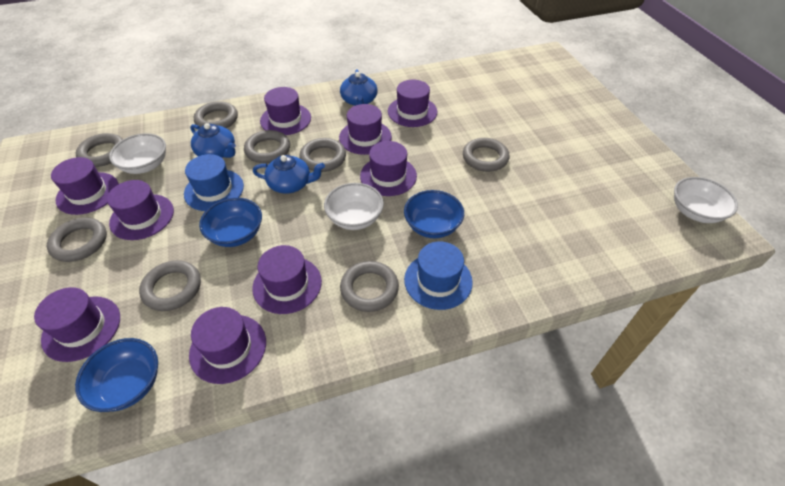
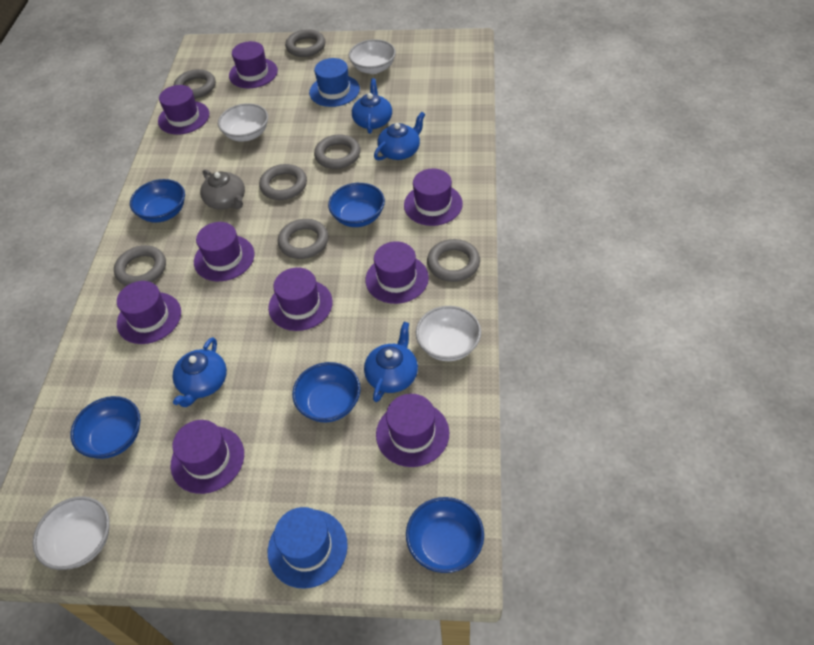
blue bowl: 3 -> 5
blue teapot: 3 -> 4
grey ring: 8 -> 7
grey teapot: 0 -> 1
white bowl: 3 -> 4

